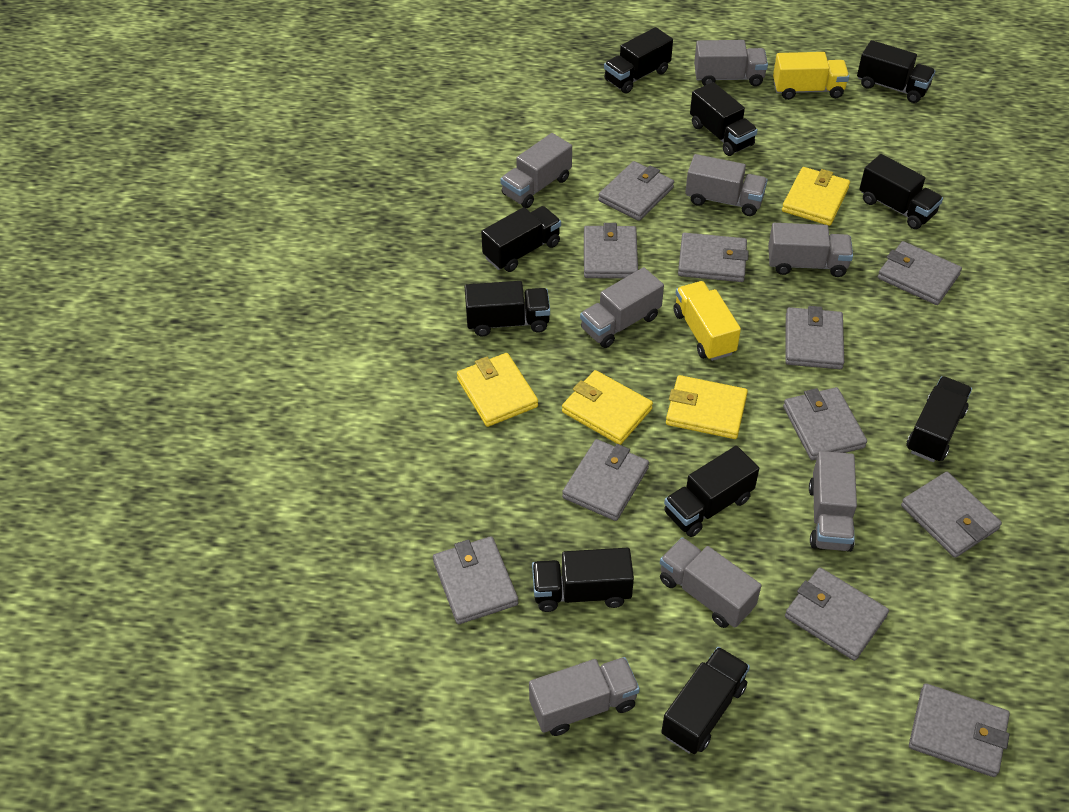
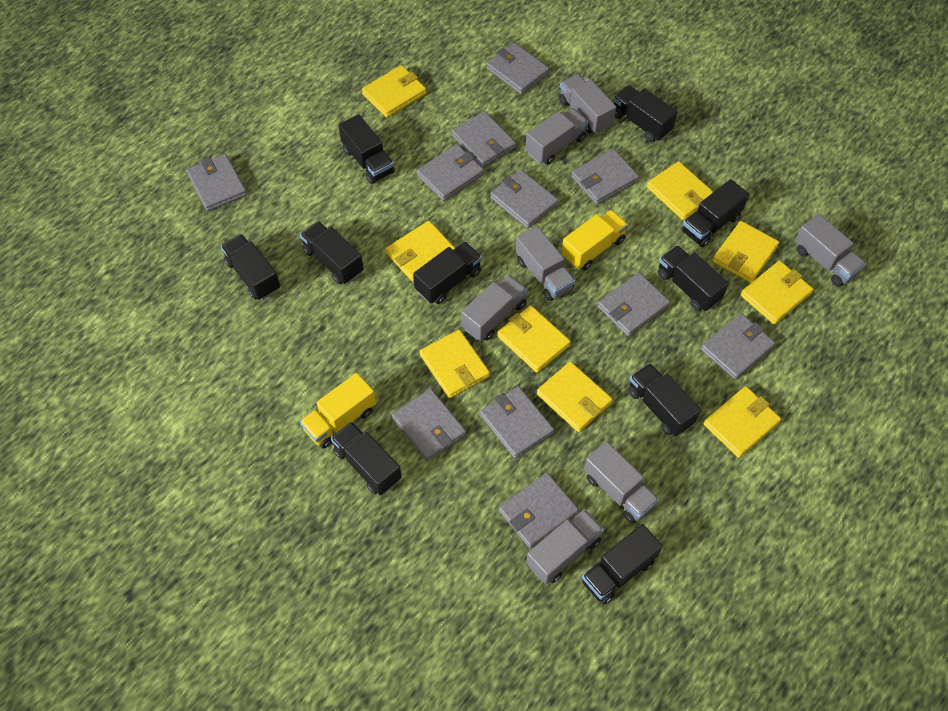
grey truck: 8 -> 7
yellow wallet: 4 -> 9

